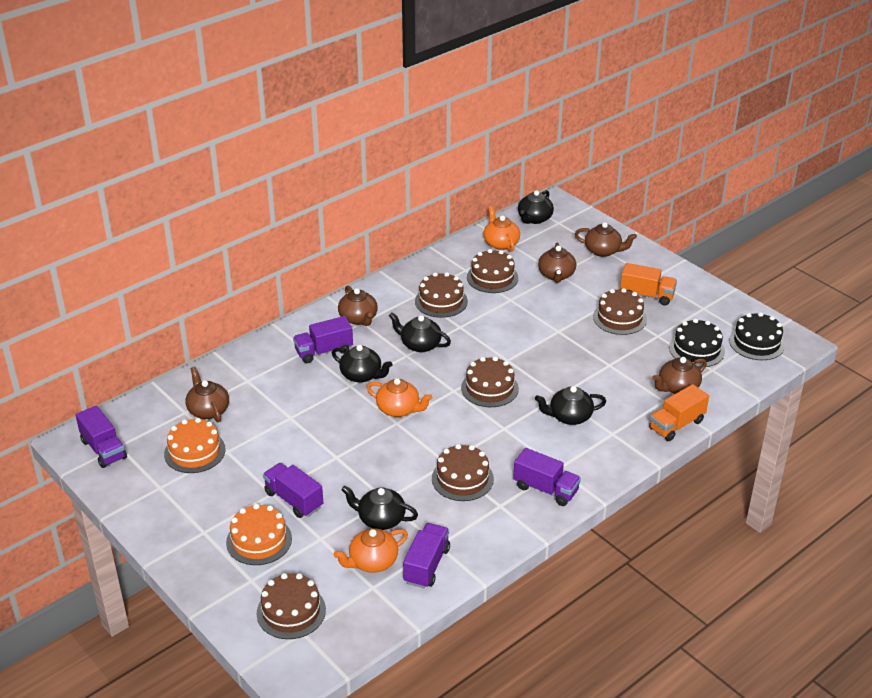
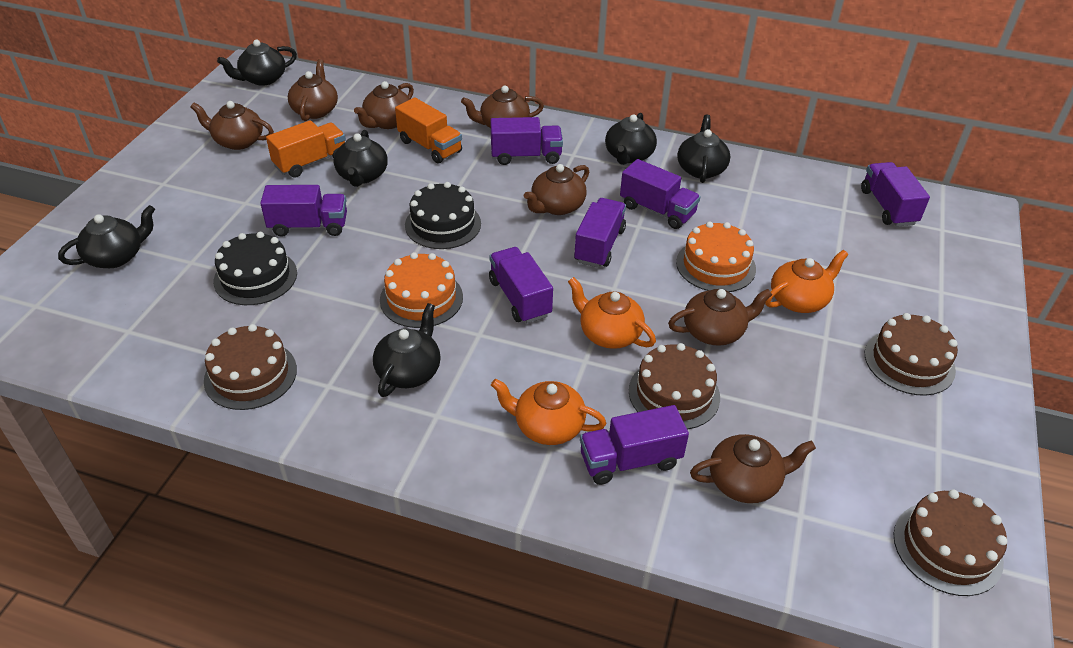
black teapot: 5 -> 6
brown cake: 6 -> 4
brown teapot: 5 -> 7
purple truck: 5 -> 7

